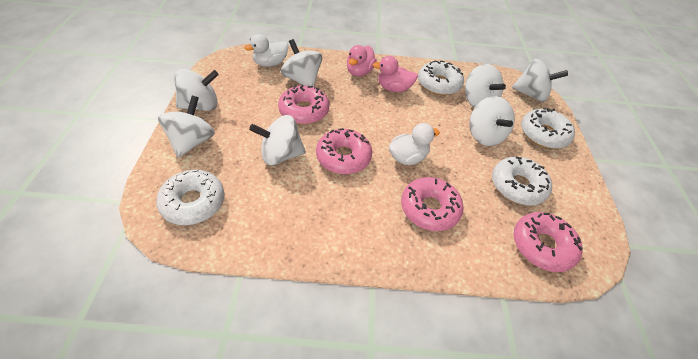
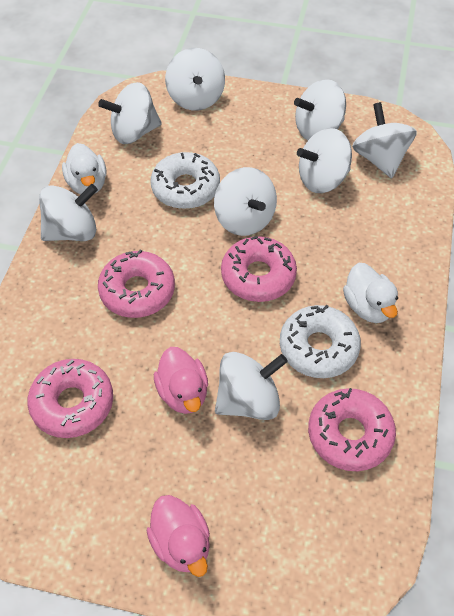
white donut: 4 -> 2
white spinning top: 7 -> 8

